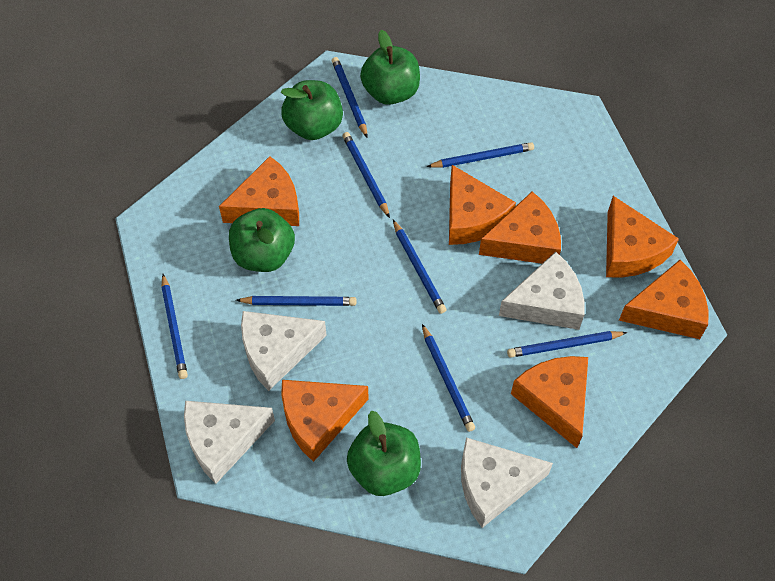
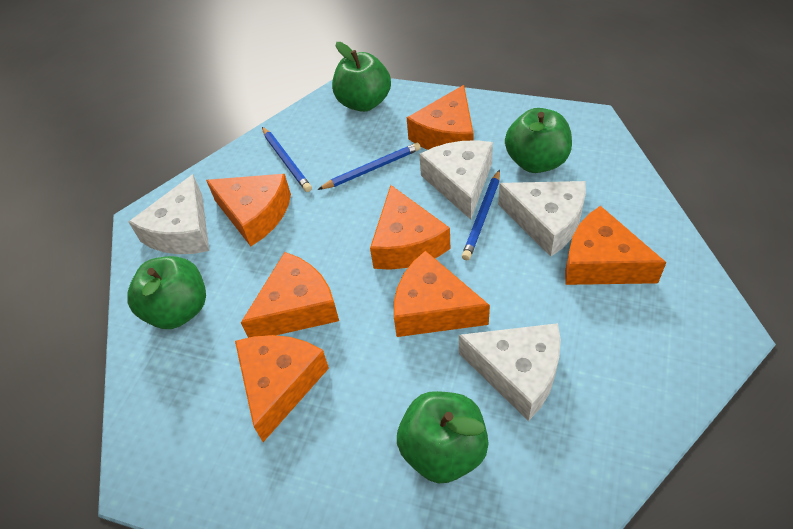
blue pencil: 8 -> 3

